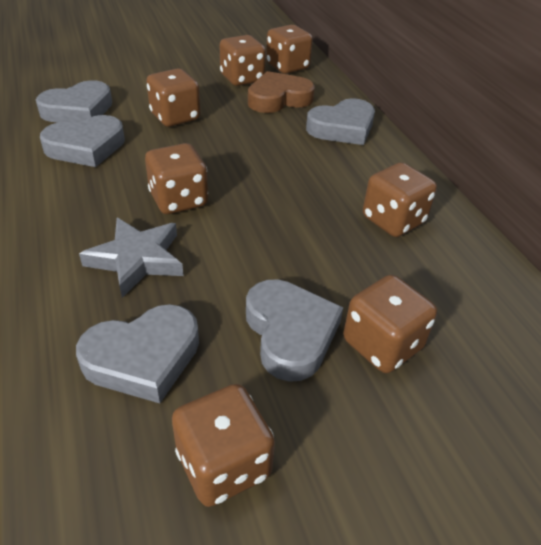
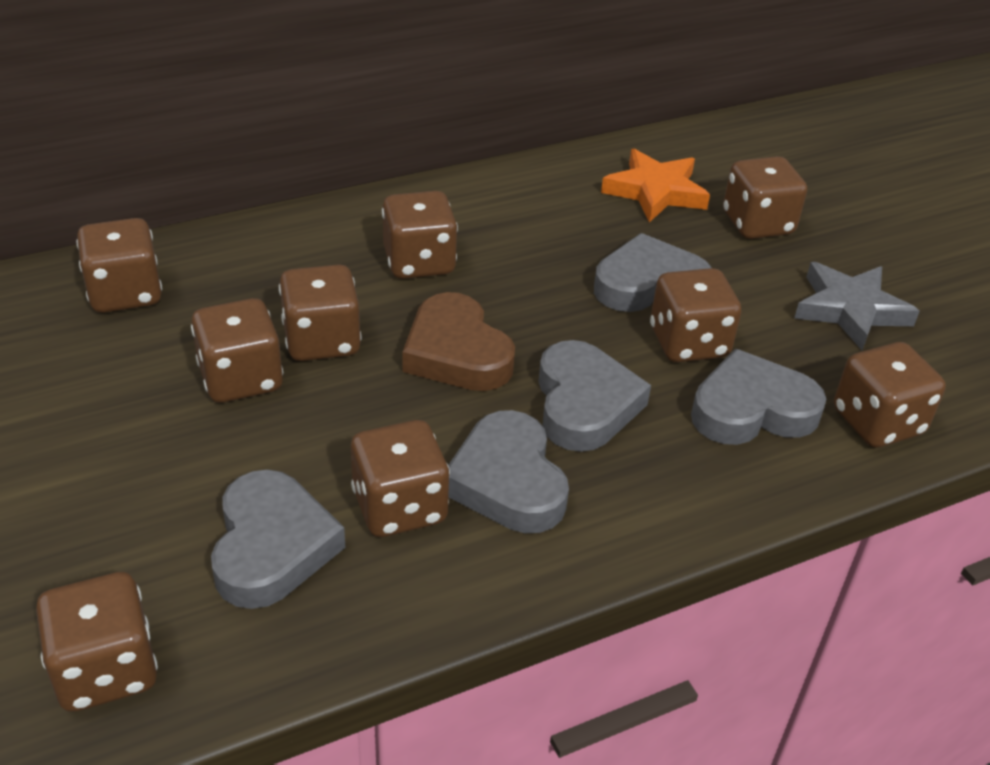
brown dice: 7 -> 9
orange star: 0 -> 1

